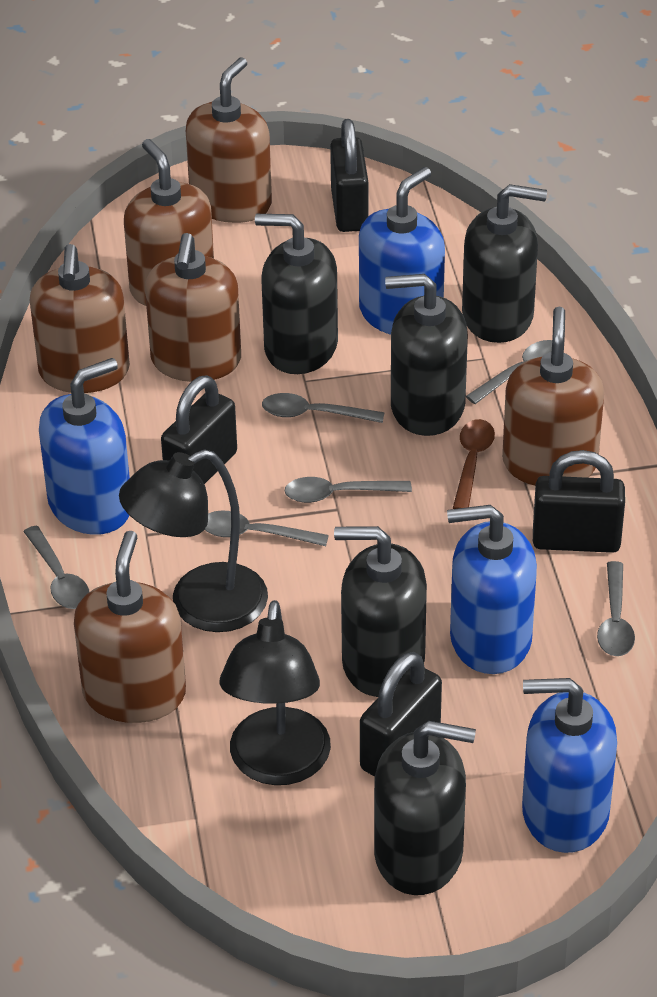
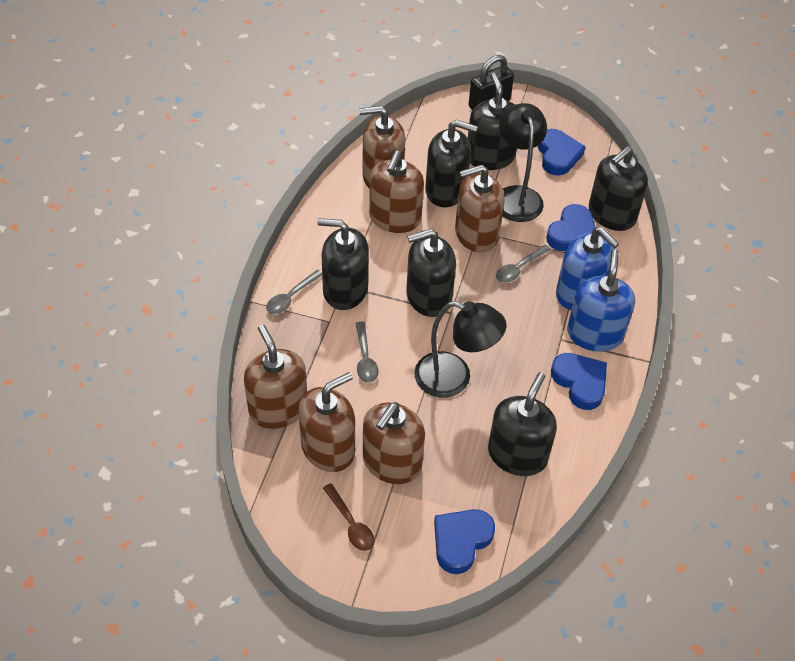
black padlock: 4 -> 1
black soap dispenser: 5 -> 6
blue heart: 0 -> 4
blue soap dispenser: 4 -> 2
grey spoon: 6 -> 3

